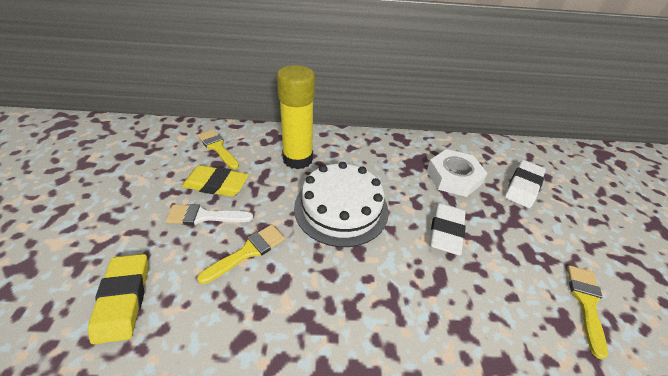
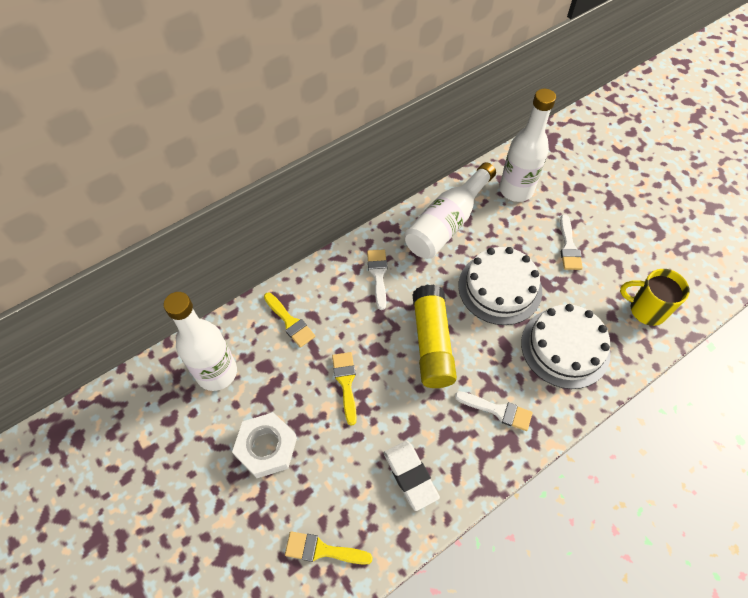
white bottle: 0 -> 3
white brush: 1 -> 3
white cake: 1 -> 2
white eraser: 2 -> 1
yellow eraser: 2 -> 0
yellow mug: 0 -> 1

